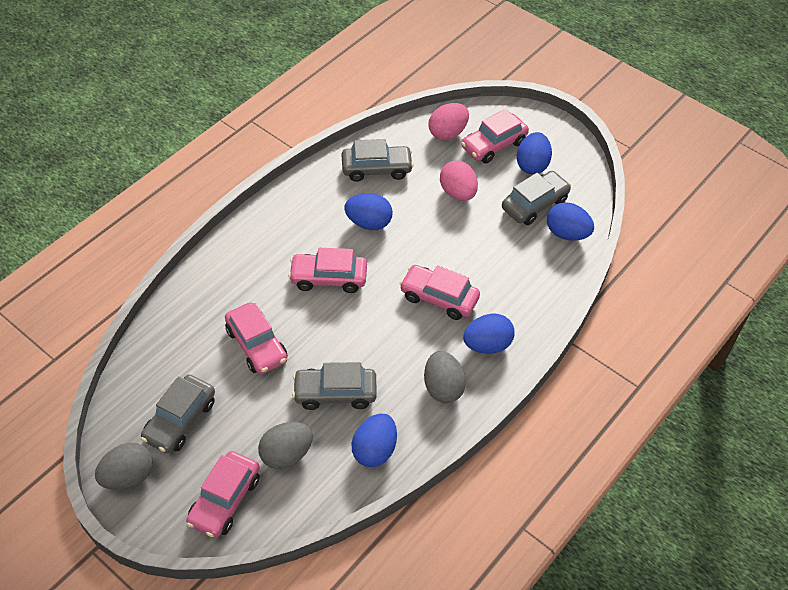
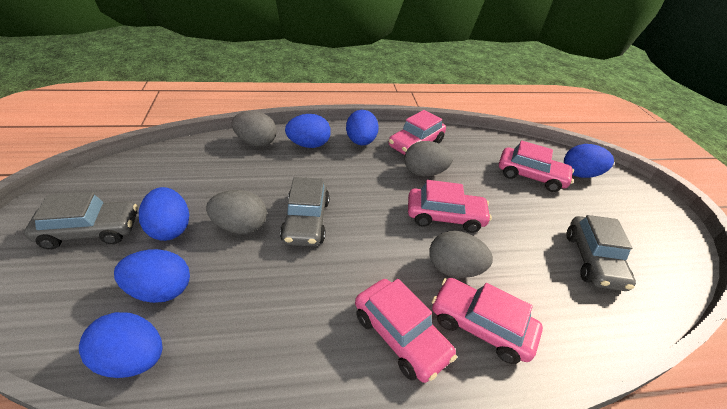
blue egg: 5 -> 6
grey car: 4 -> 3
grey egg: 3 -> 4
pink egg: 2 -> 0

